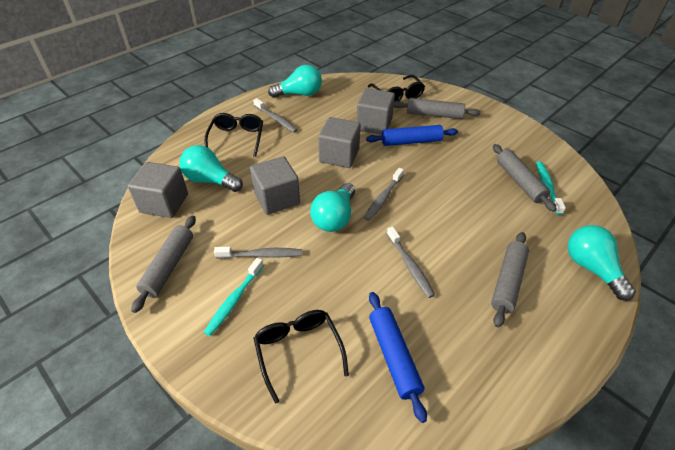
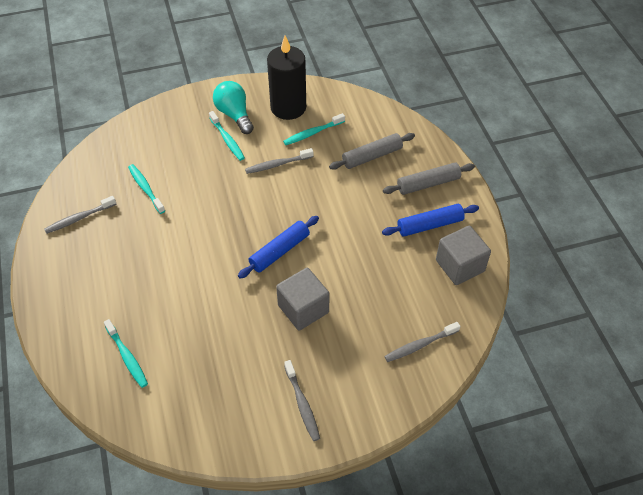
black candle: 0 -> 1
black glasses: 3 -> 0
grey cube: 4 -> 2
grey rolling pin: 4 -> 2
turquoise light bulb: 4 -> 1
turquoise toothbrush: 2 -> 4

